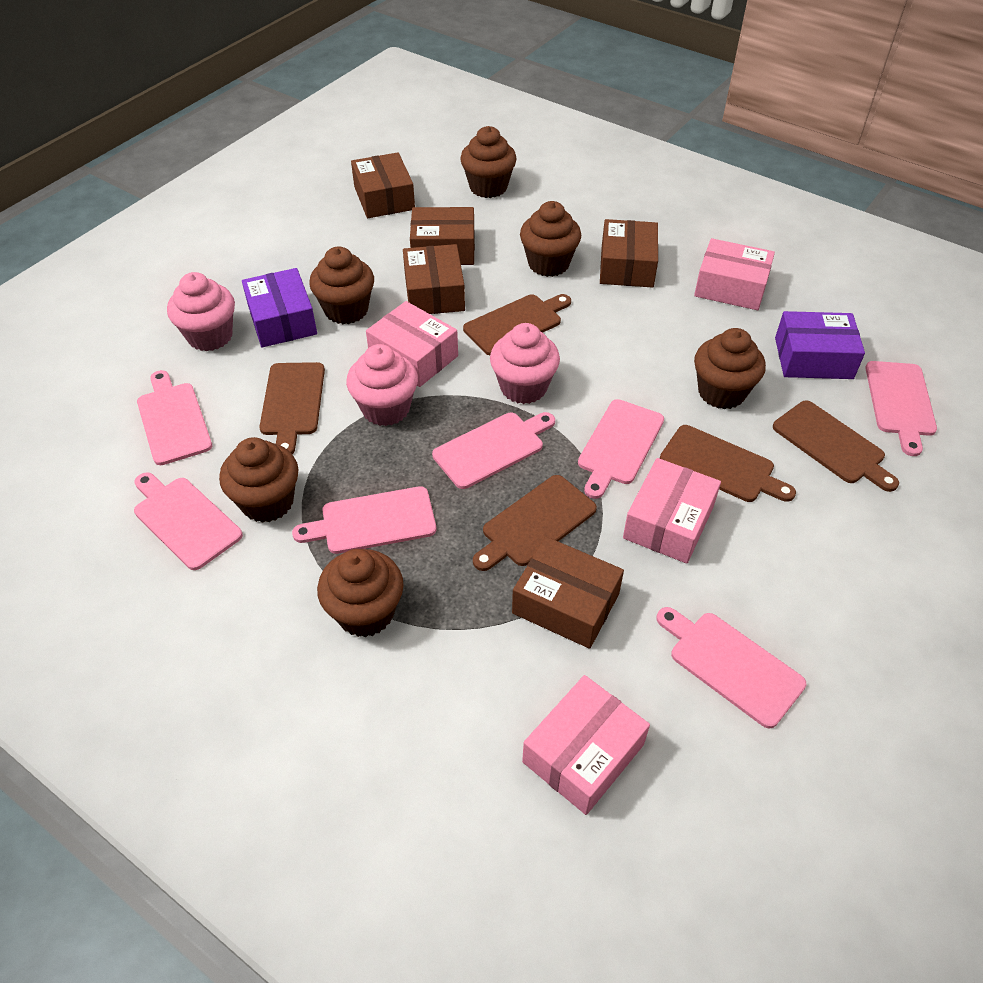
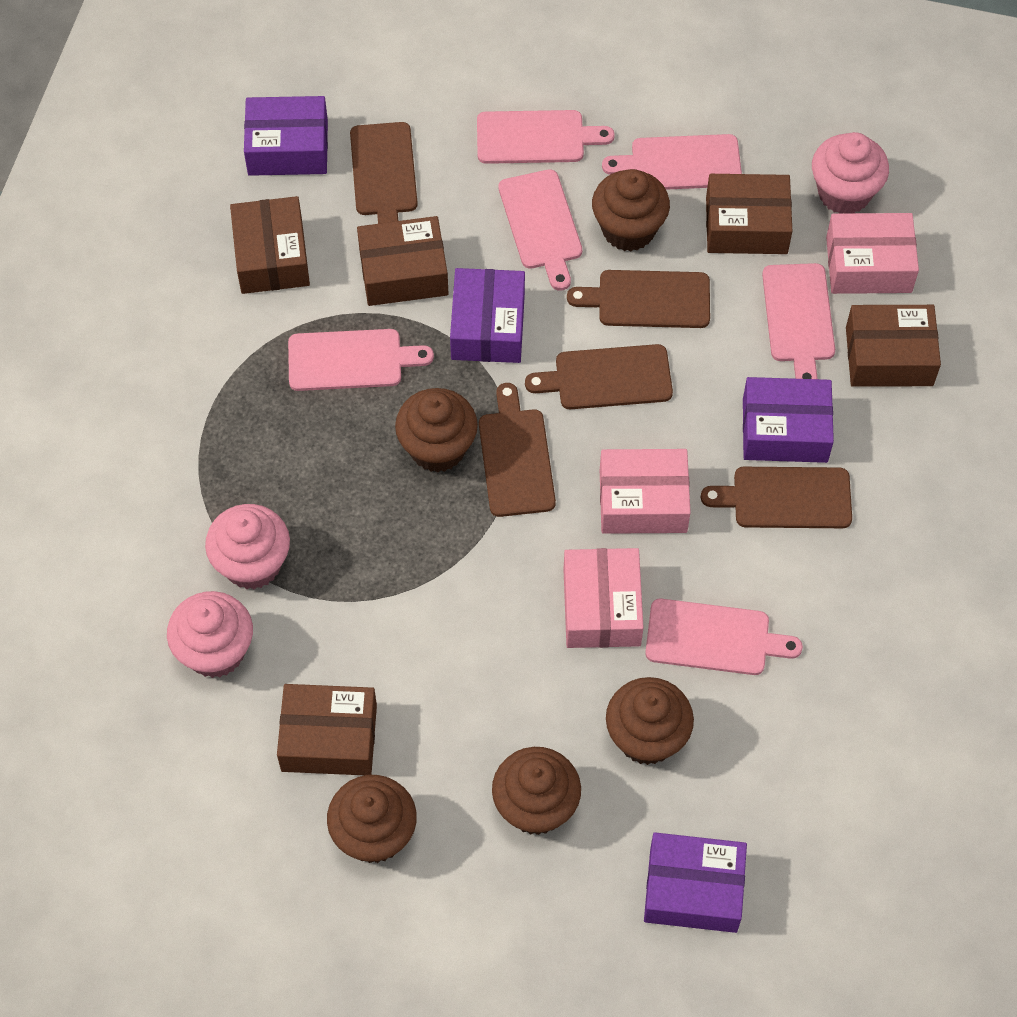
brown cupcake: 6 -> 5
pink box: 4 -> 3
pink cutting board: 7 -> 6
purple box: 2 -> 4

